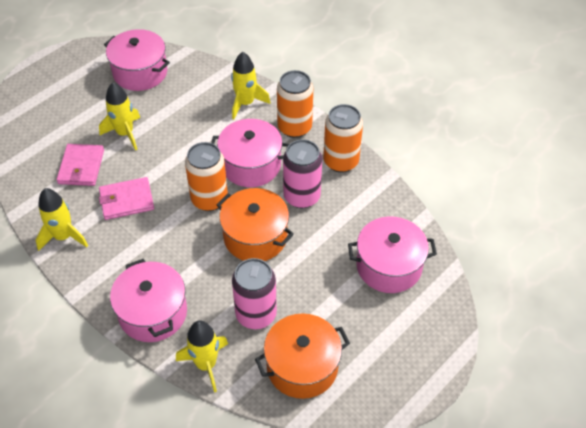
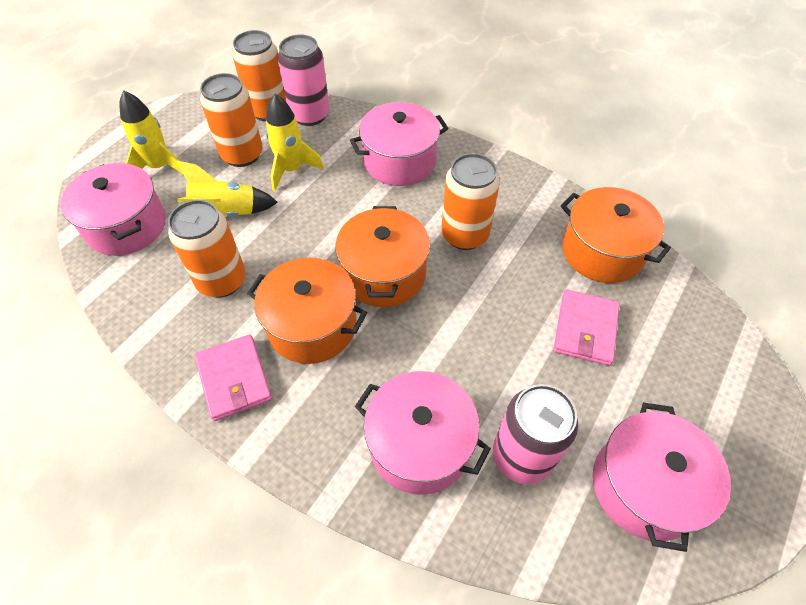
orange can: 3 -> 4
orange pot: 2 -> 3
yellow rocket: 4 -> 3

